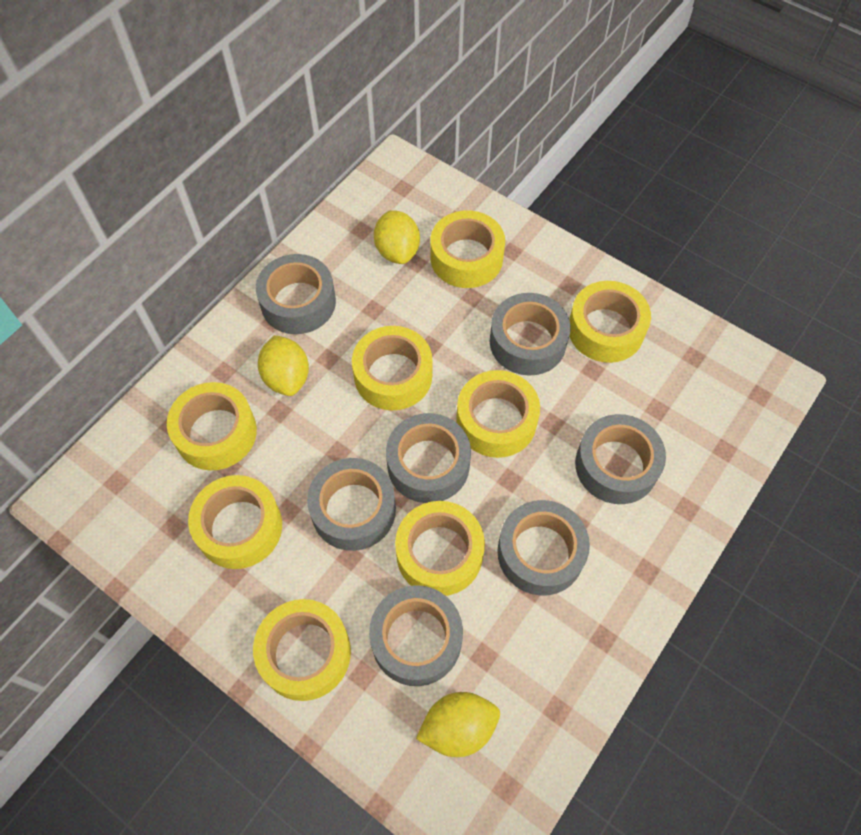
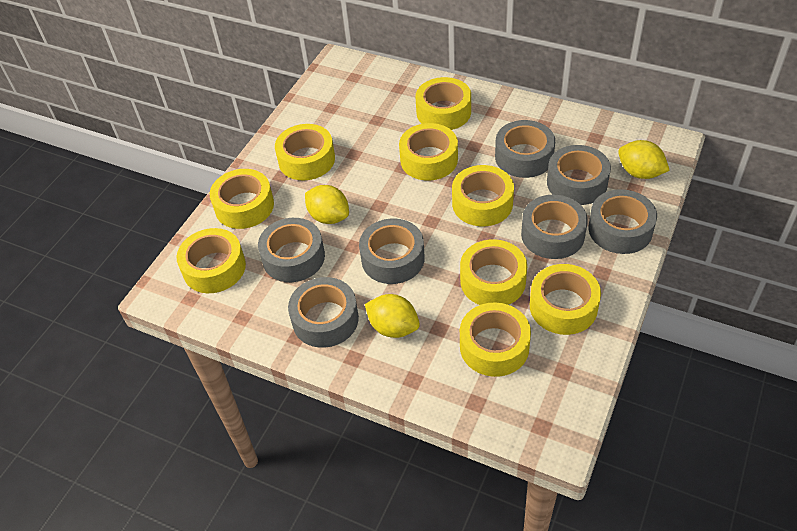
yellow tape: 8 -> 9

